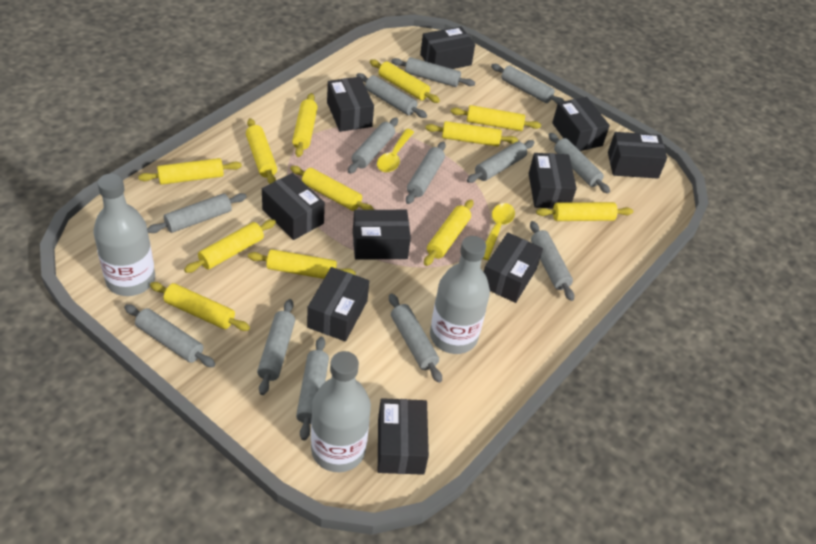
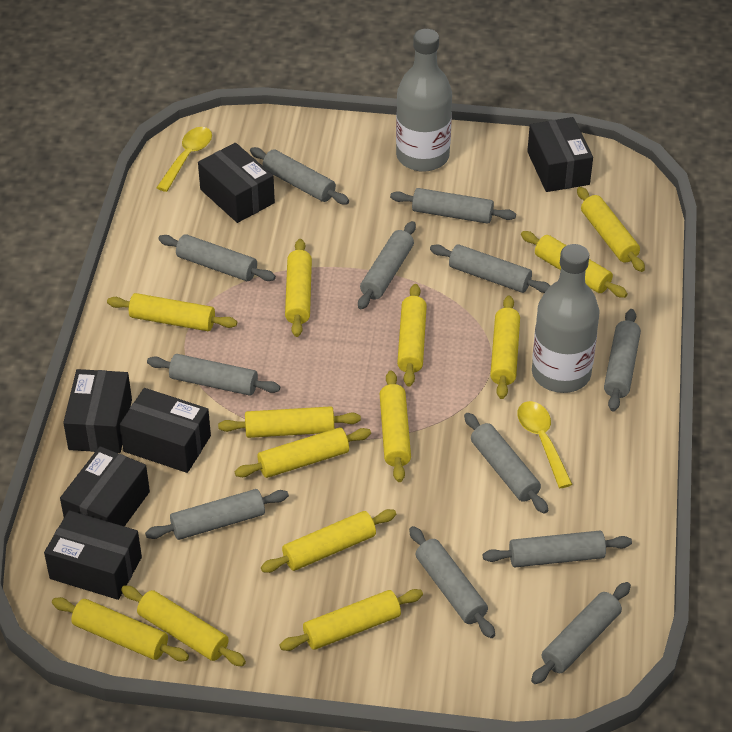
black box: 10 -> 6
grey bottle: 3 -> 2
grey rolling pin: 13 -> 12
yellow rolling pin: 12 -> 13

